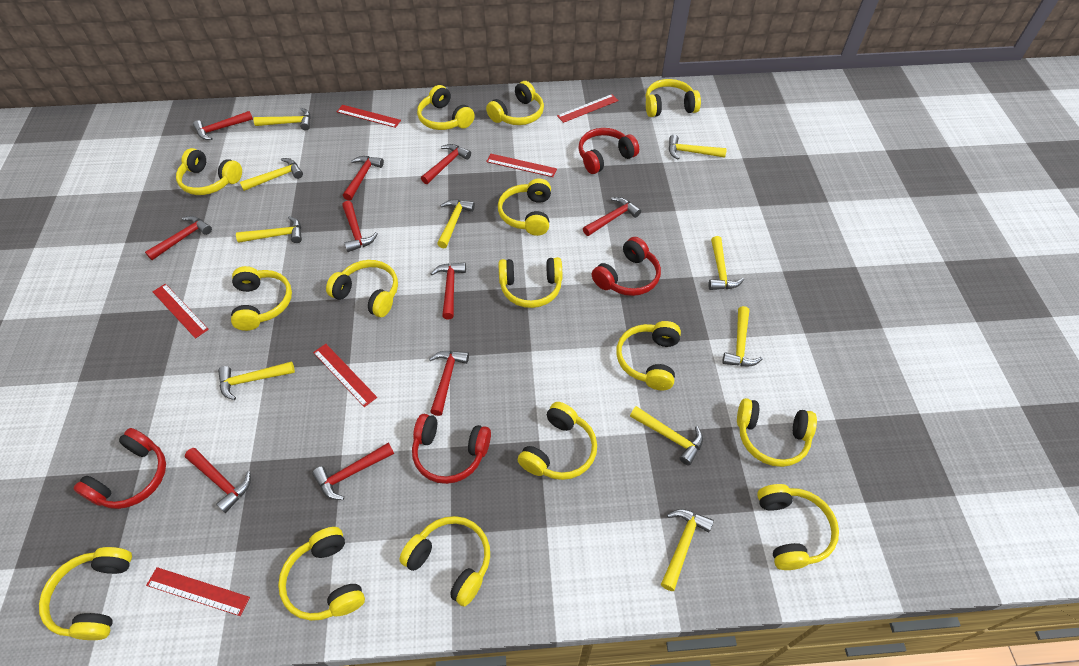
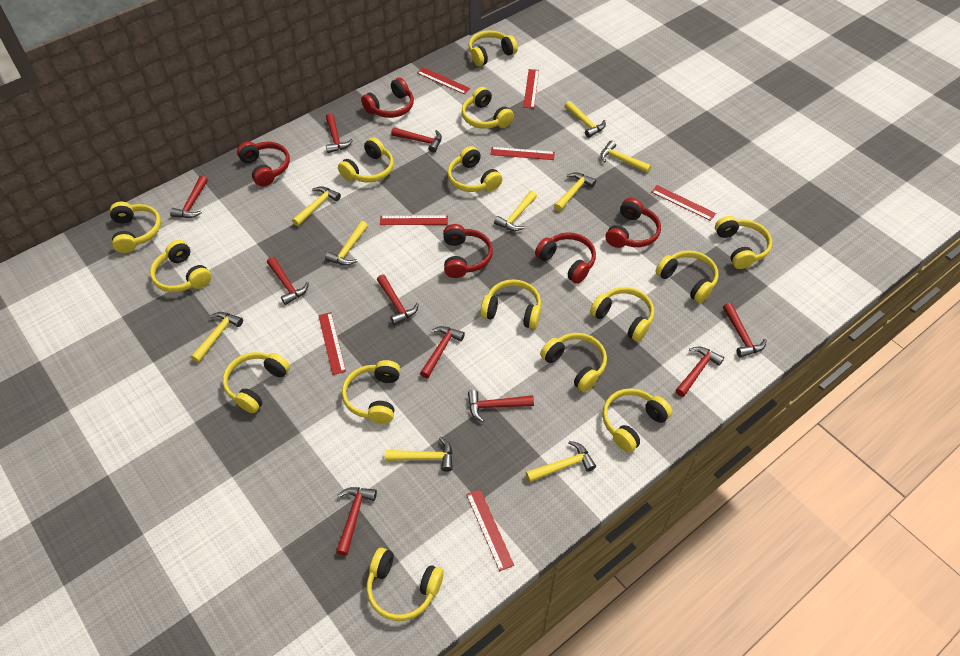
red headphones: 4 -> 5
red ruler: 6 -> 7
yellow hammer: 10 -> 9

